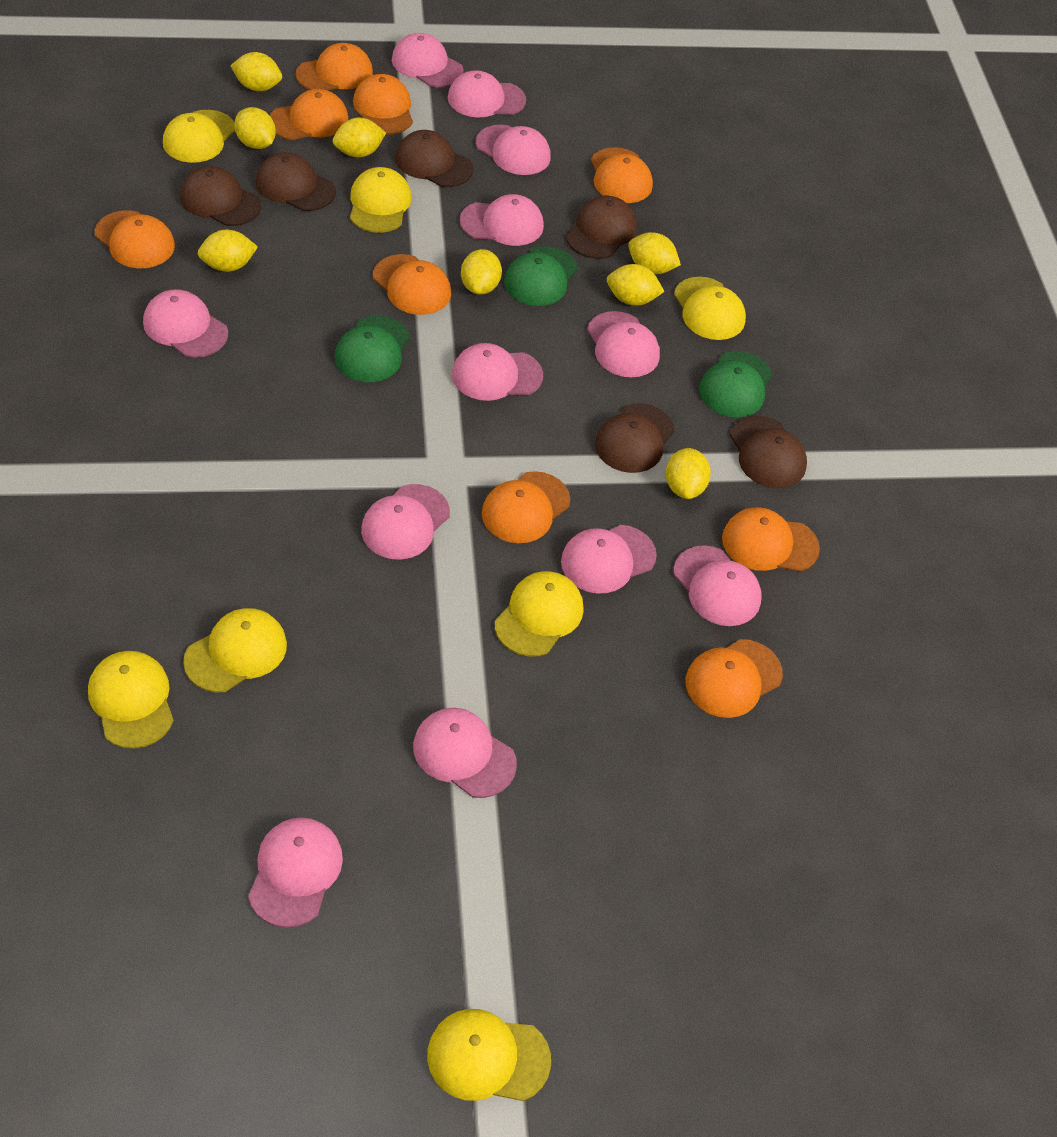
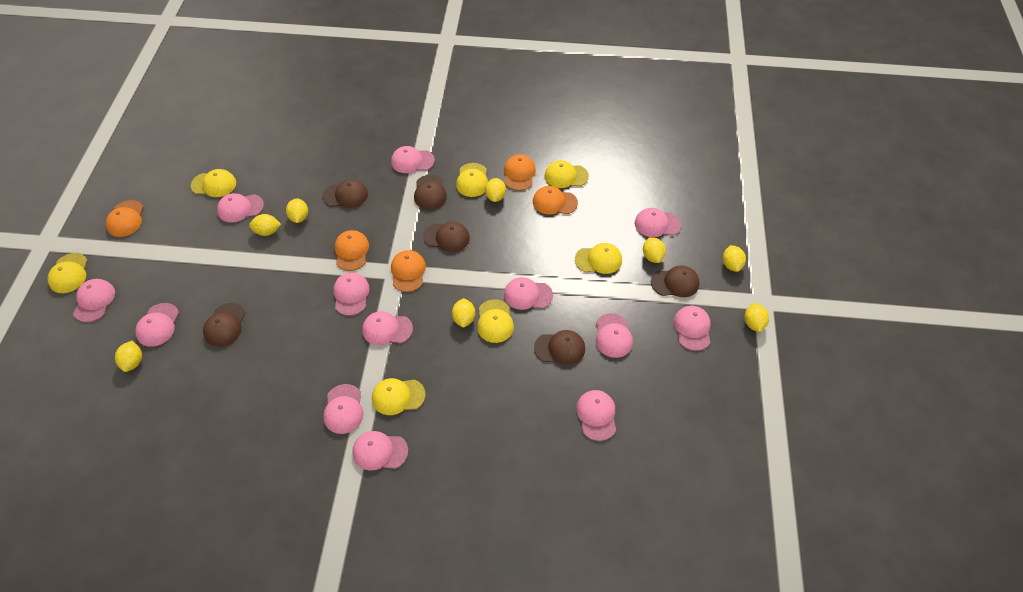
green cap: 3 -> 0
orange cap: 9 -> 5
pink cap: 12 -> 13

